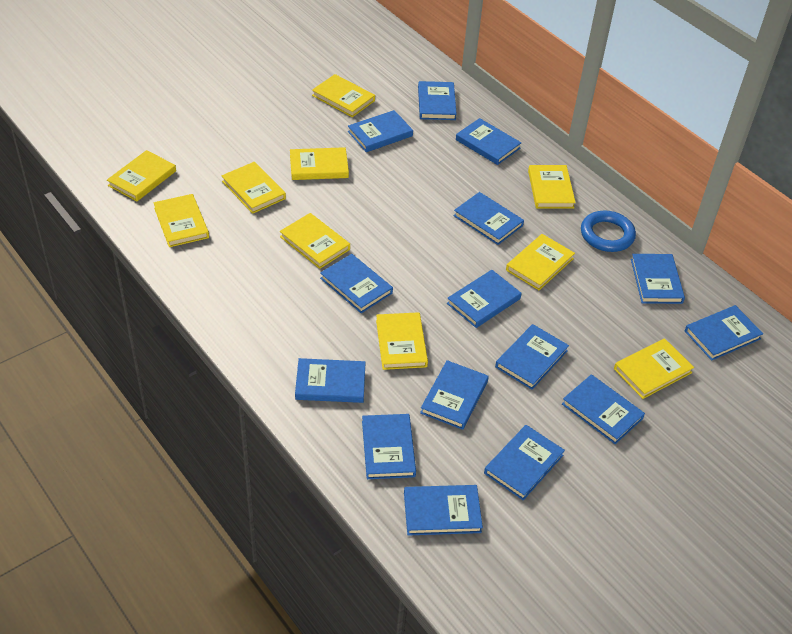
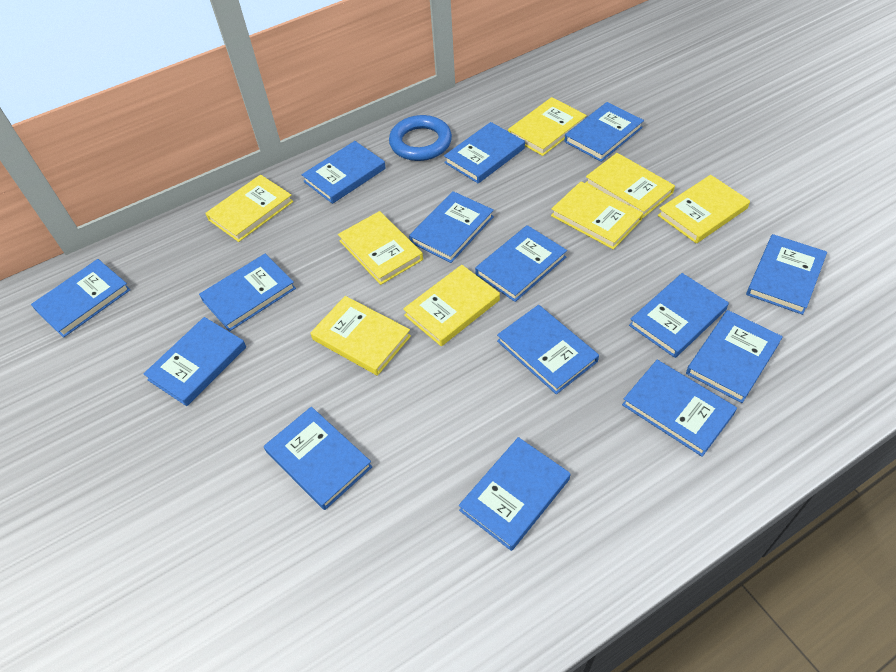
yellow book: 10 -> 8

